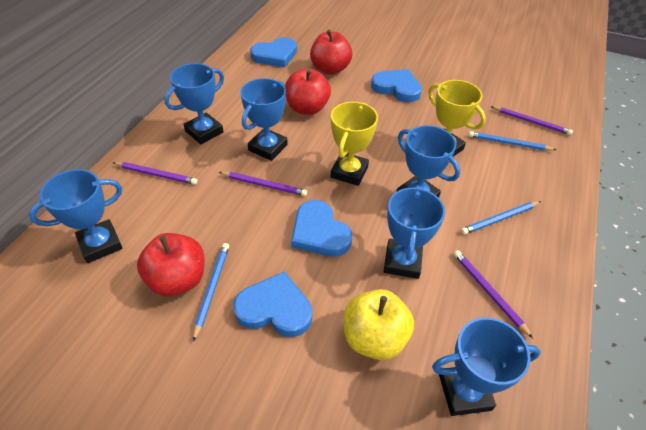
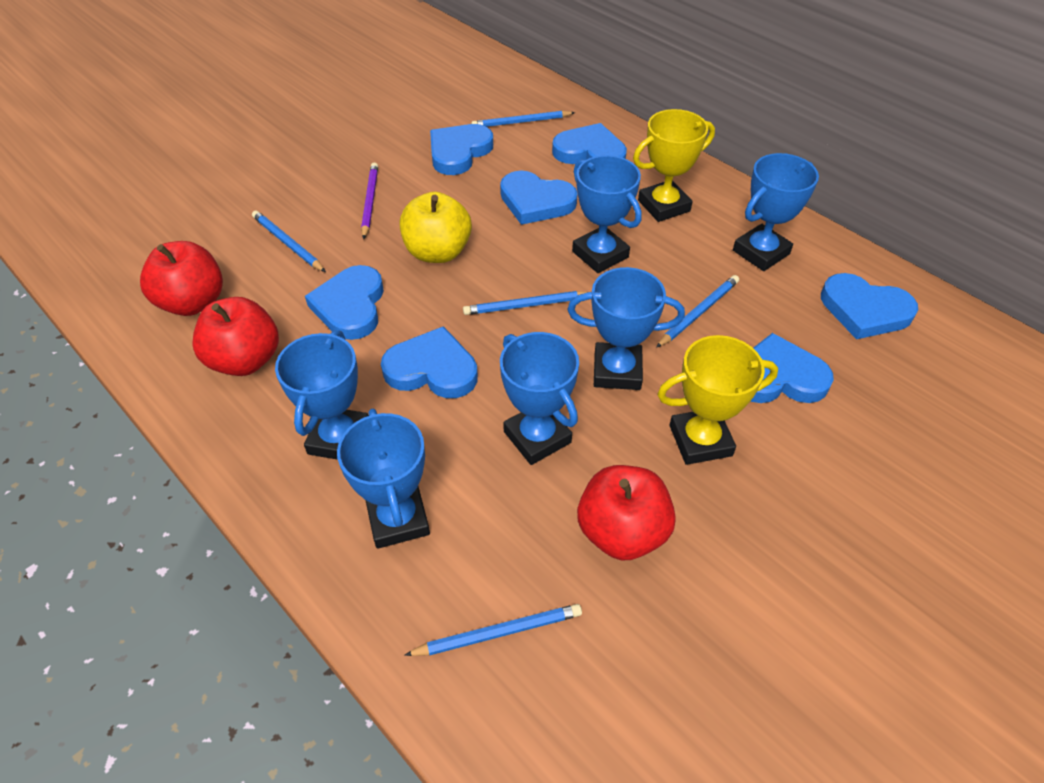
blue heart: 4 -> 7
blue pencil: 3 -> 5
purple pencil: 4 -> 1

